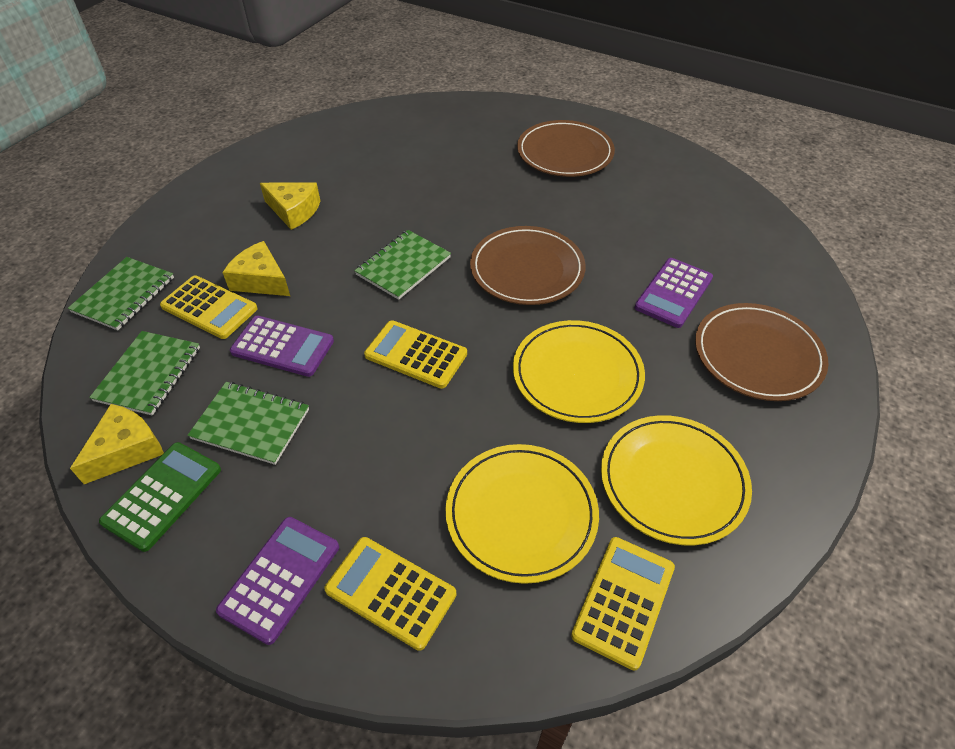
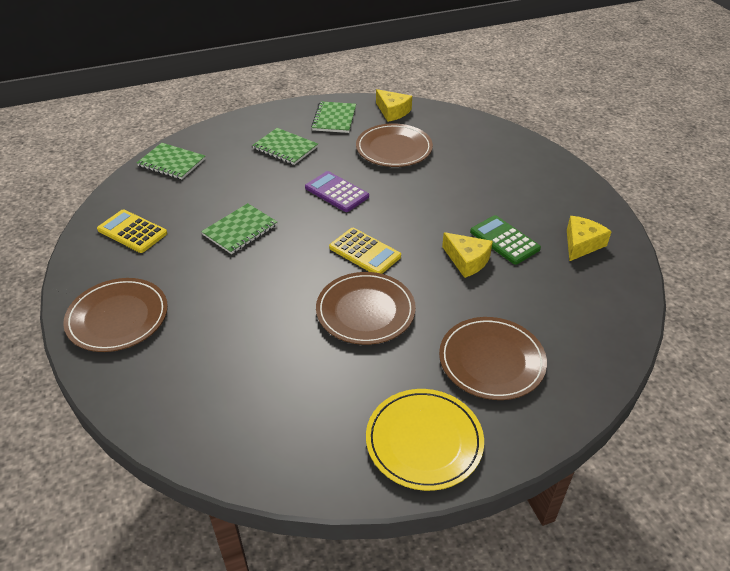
brown plate: 3 -> 4
purple calculator: 3 -> 1
yellow calculator: 4 -> 2
yellow plate: 3 -> 1

